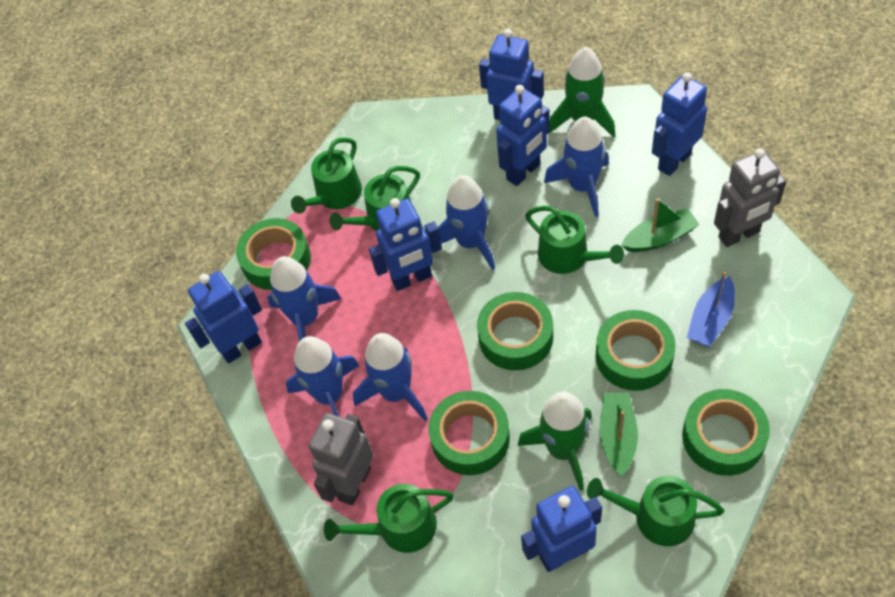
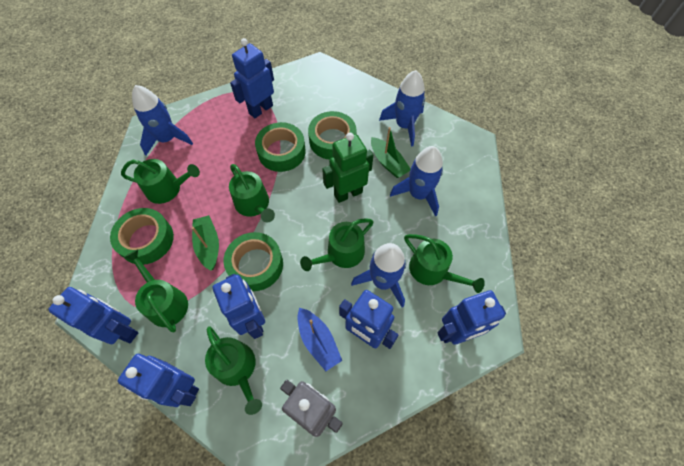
blue rocket: 5 -> 4
green robot: 0 -> 1
green rocket: 2 -> 0
green tape: 5 -> 4
green watering can: 5 -> 6
grey robot: 2 -> 1

